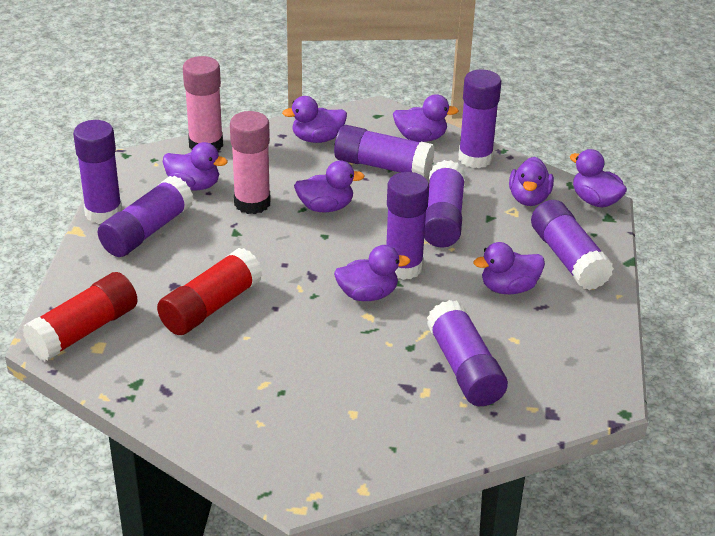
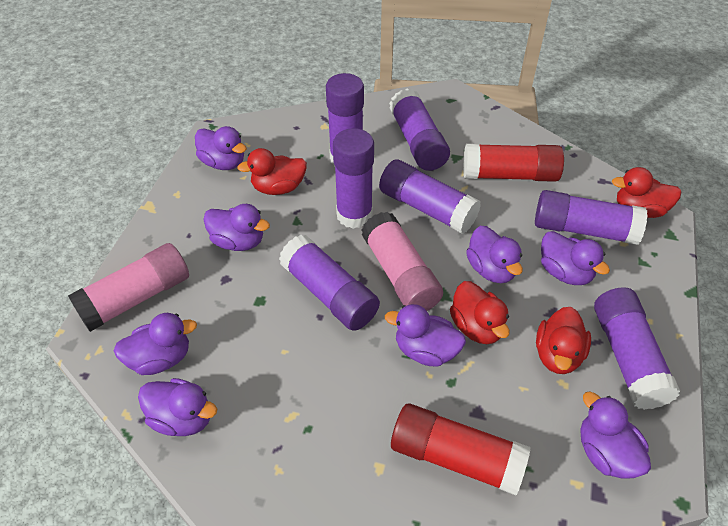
purple glue stick: 8 -> 7
red duck: 0 -> 4

